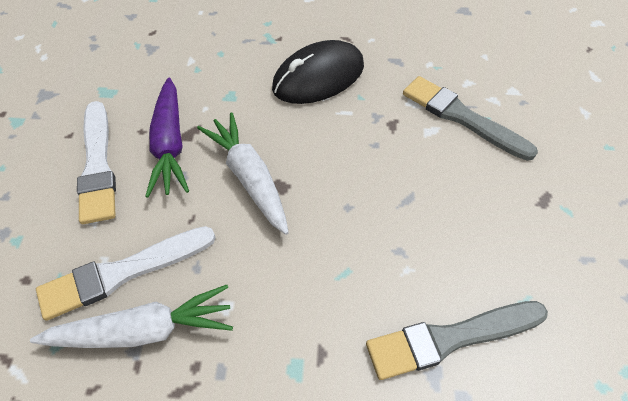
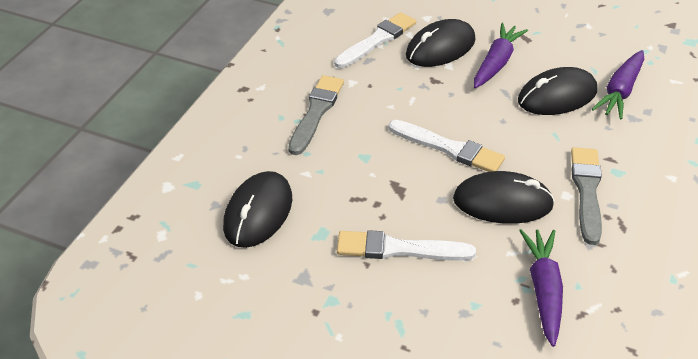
black mouse: 1 -> 4
purple carrot: 1 -> 3
white brush: 2 -> 3
white carrot: 2 -> 0

